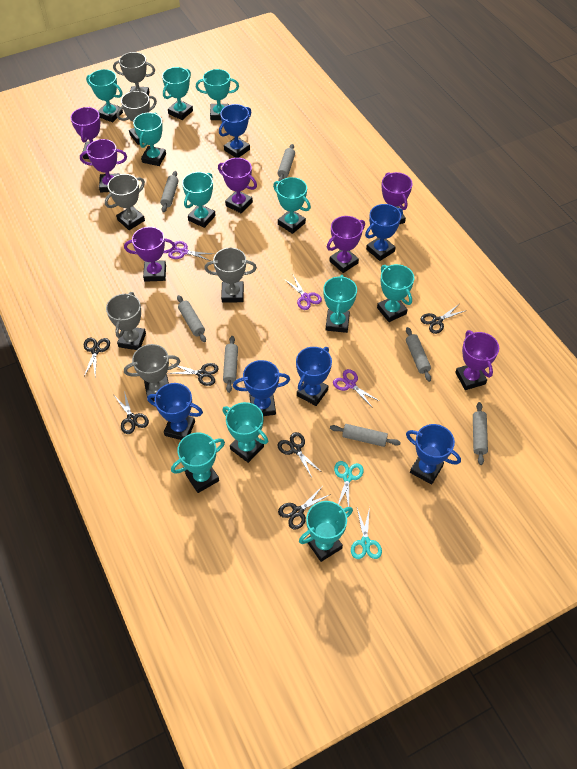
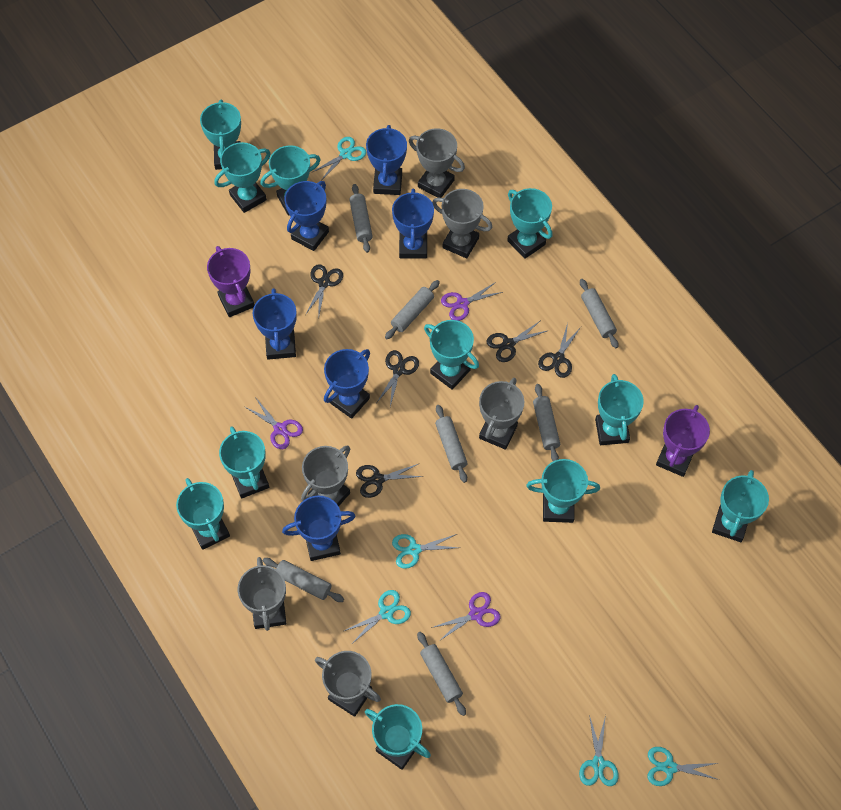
black scissors: 6 -> 5
purple trophy: 7 -> 2
turquoise scissors: 2 -> 5

